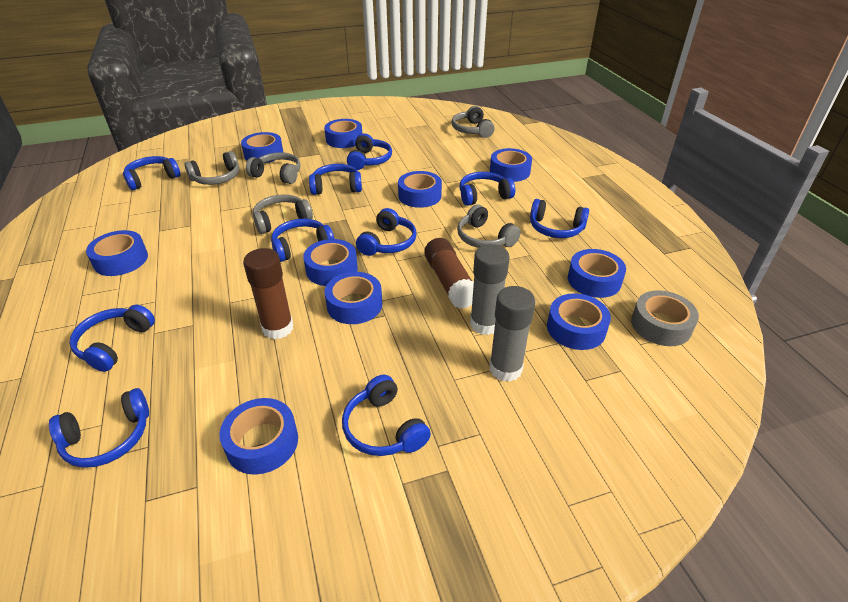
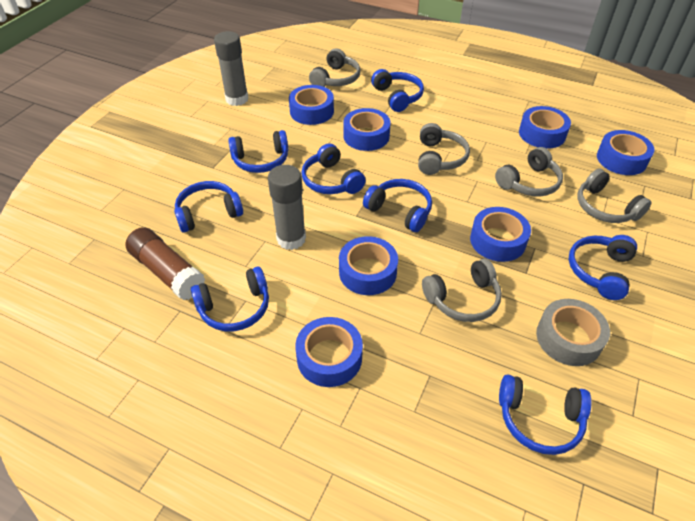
blue headphones: 10 -> 8
blue tape: 10 -> 7
brown glue stick: 2 -> 1

